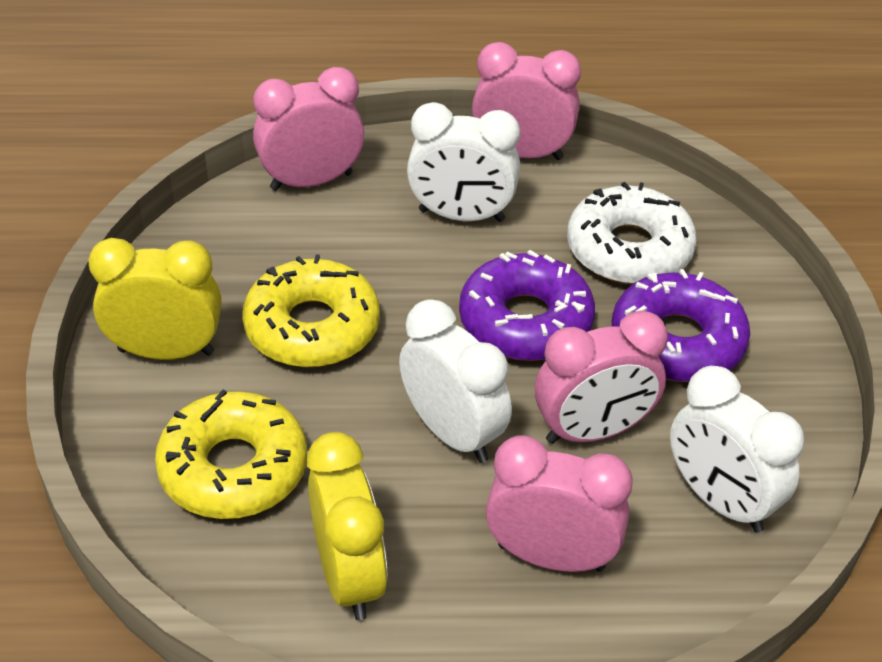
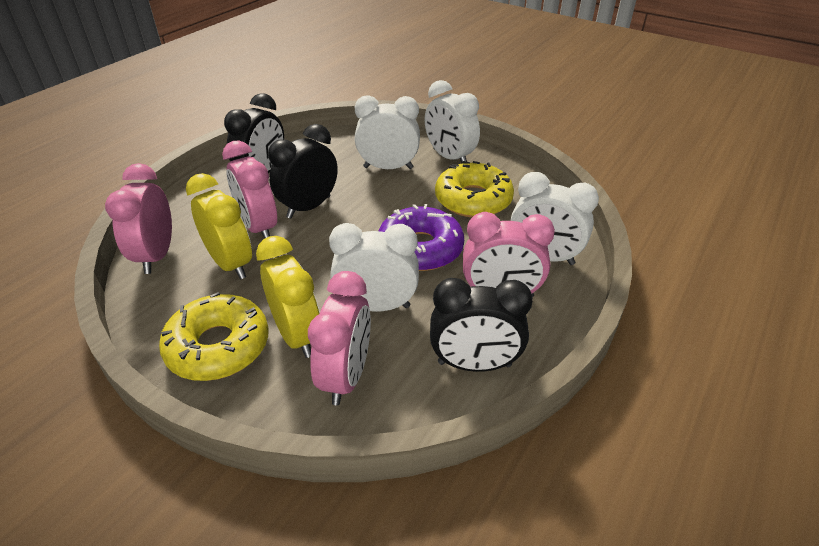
black clock: 0 -> 3
purple donut: 2 -> 1
white clock: 3 -> 4
white donut: 1 -> 0

